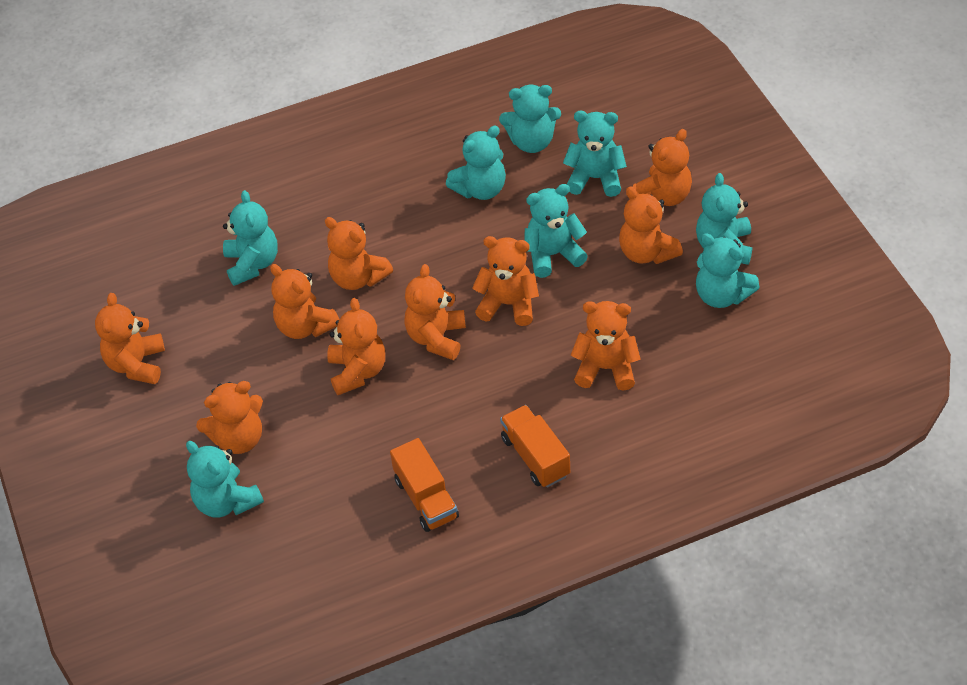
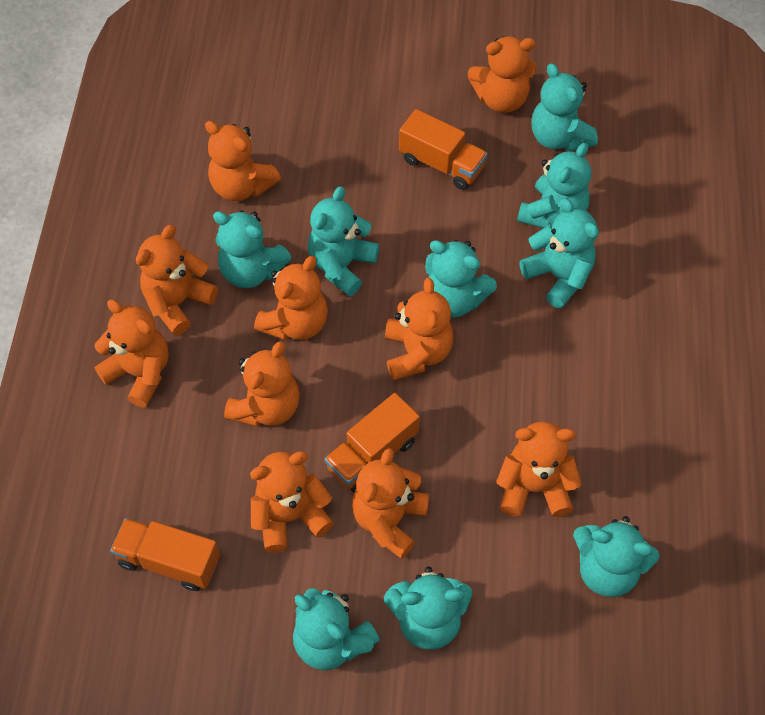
orange truck: 2 -> 3
turquoise teddy bear: 8 -> 9

